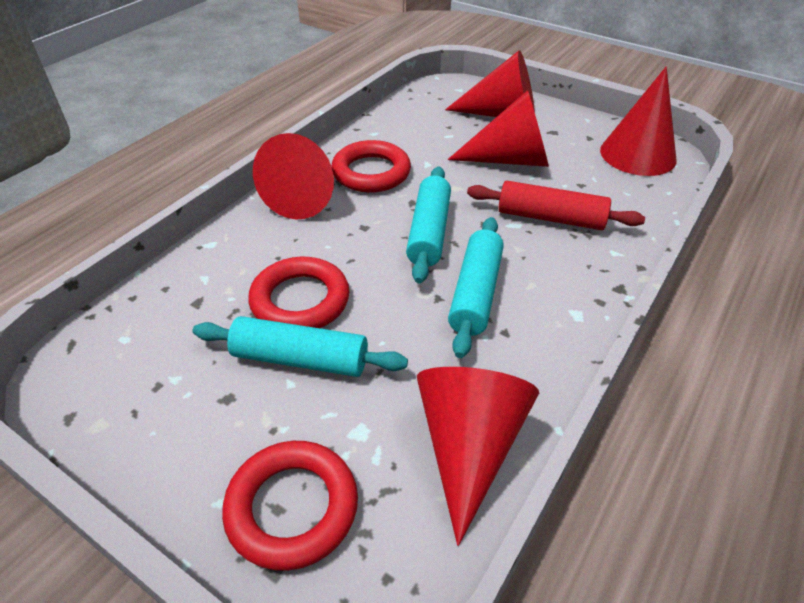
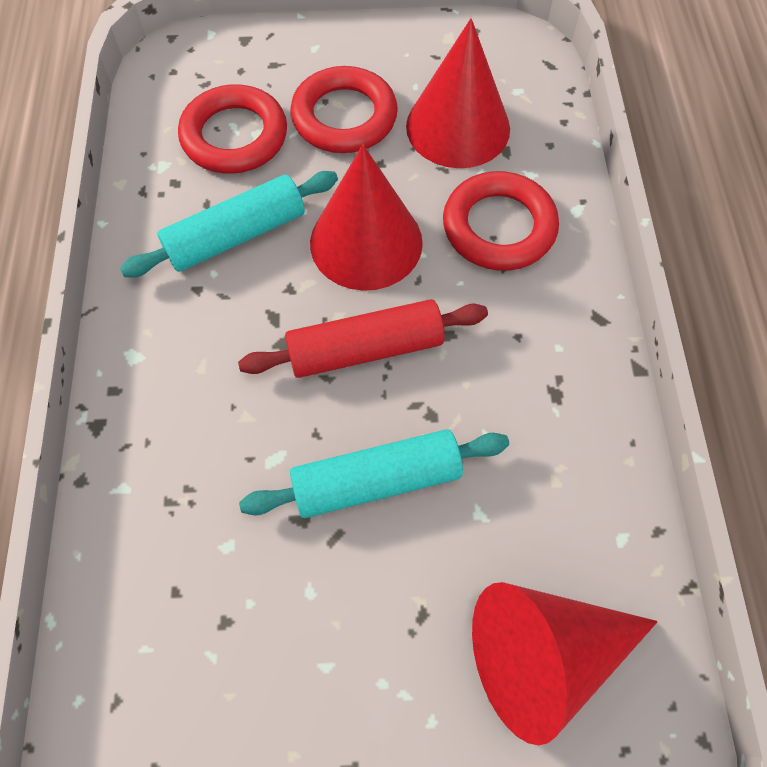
red cone: 5 -> 3
turquoise rolling pin: 3 -> 2

